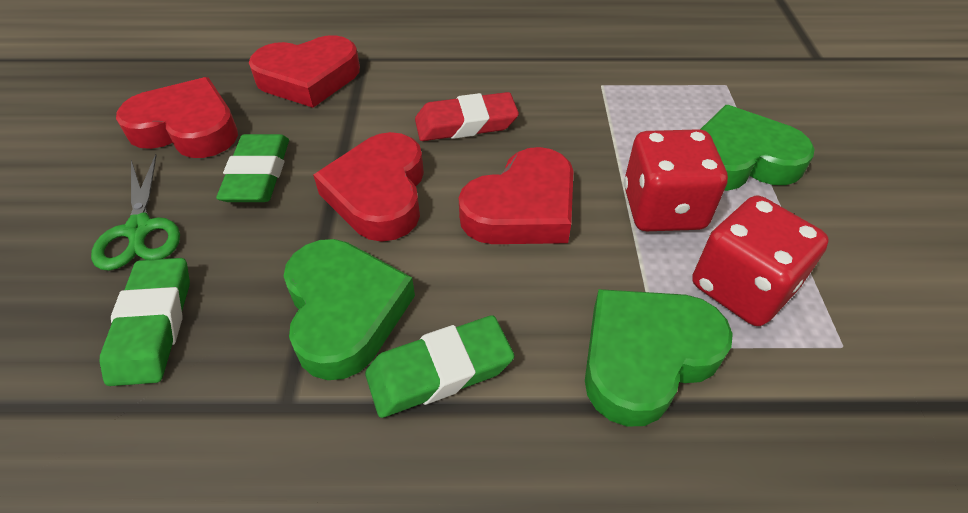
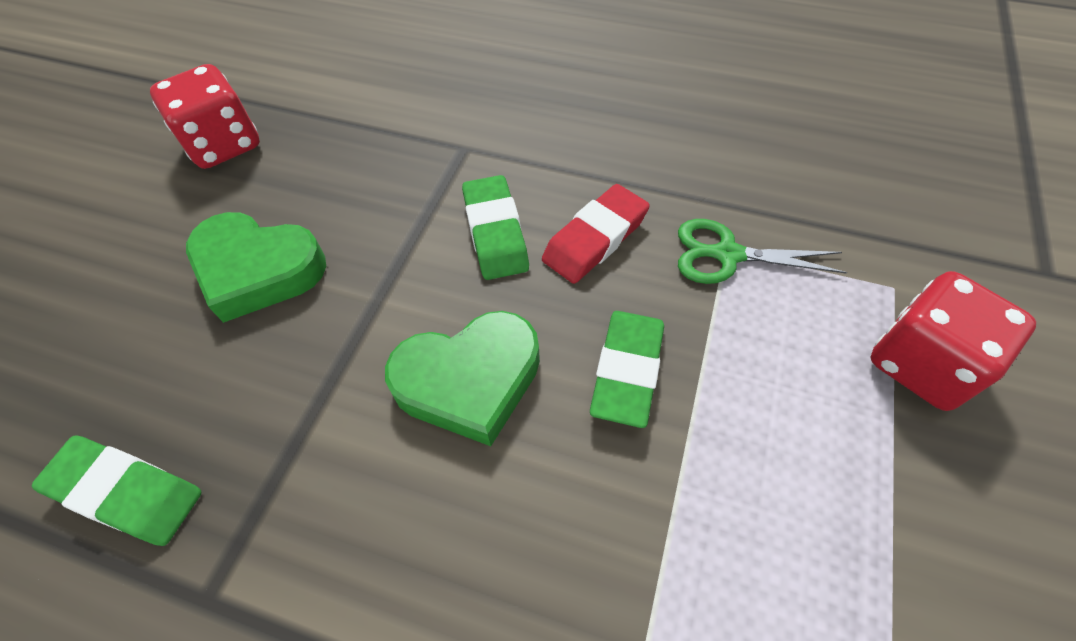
green heart: 3 -> 2
red heart: 4 -> 0

